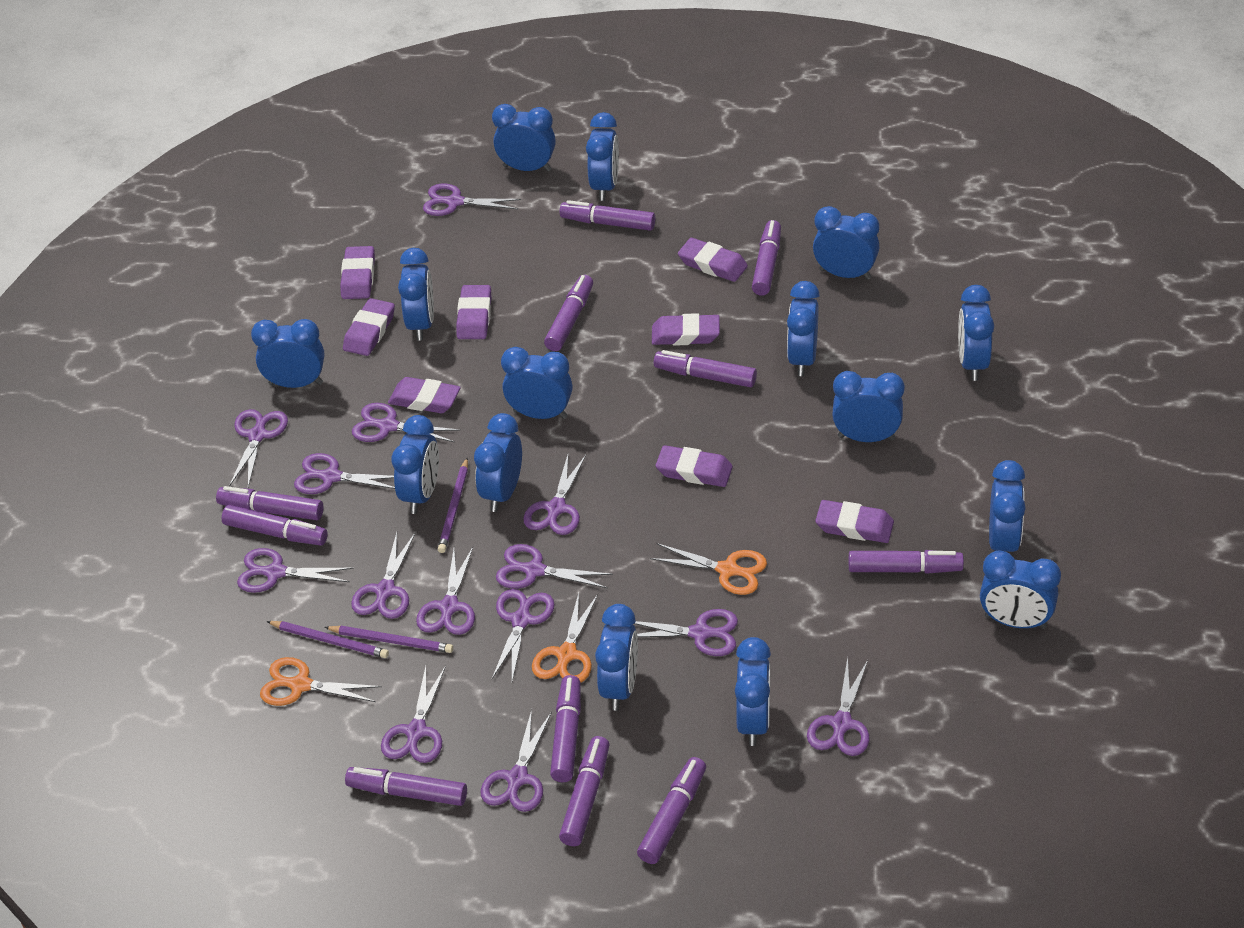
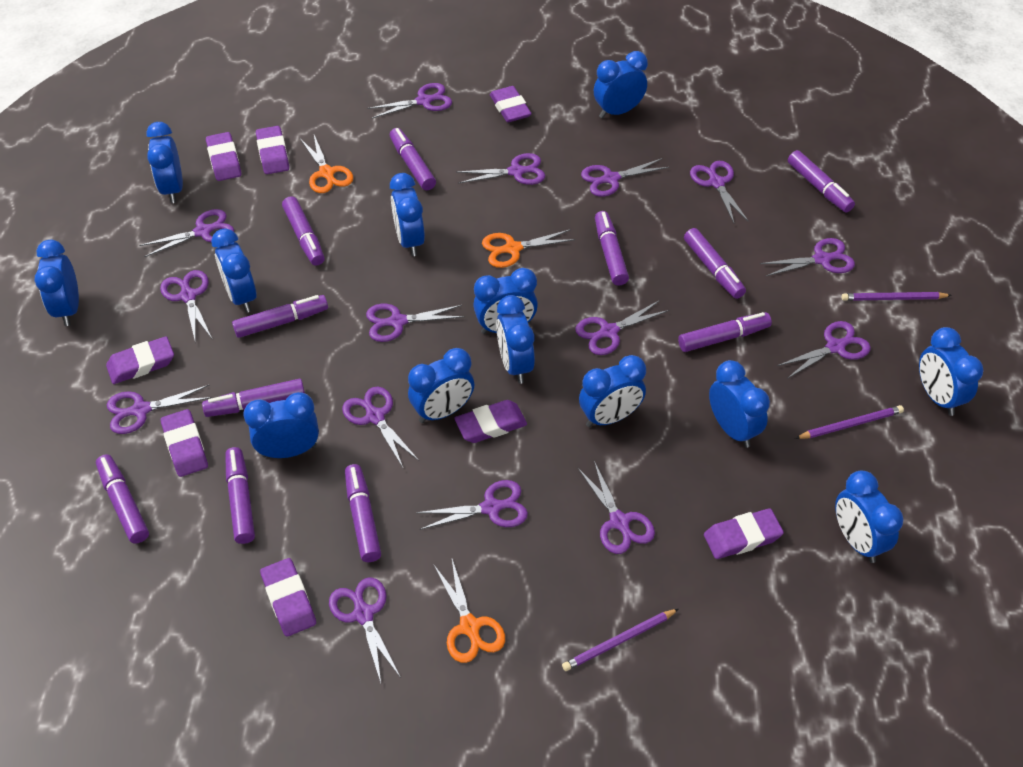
blue clock: 15 -> 13
purple scissors: 14 -> 15

